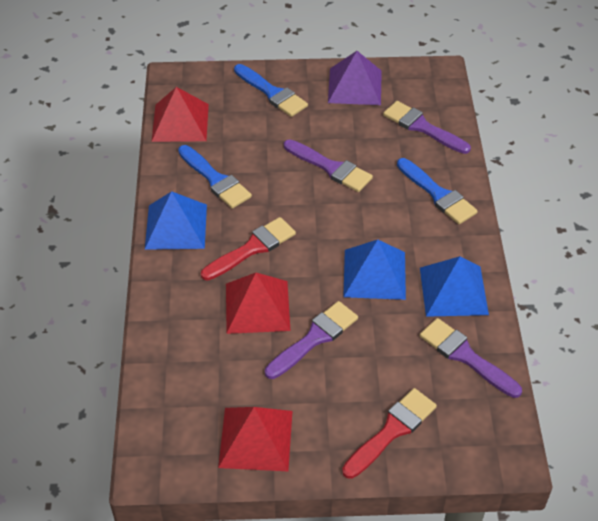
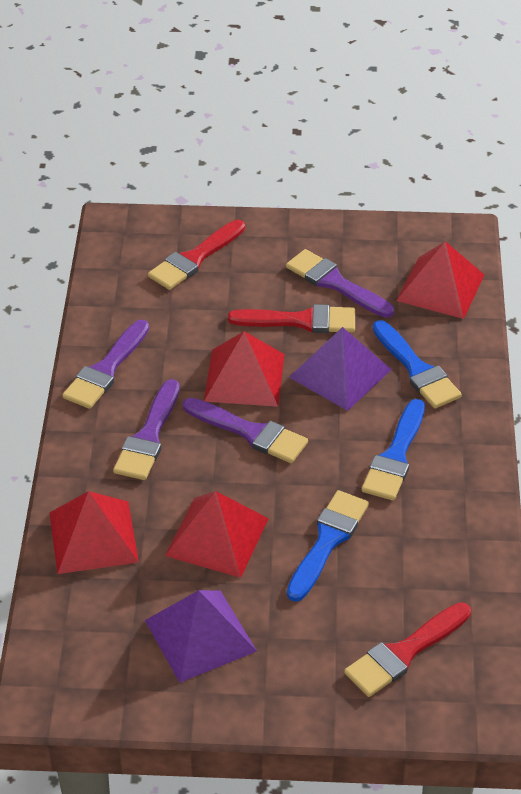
blue pyramid: 3 -> 0
purple pyramid: 1 -> 2
red brush: 2 -> 3
red pyramid: 3 -> 4

